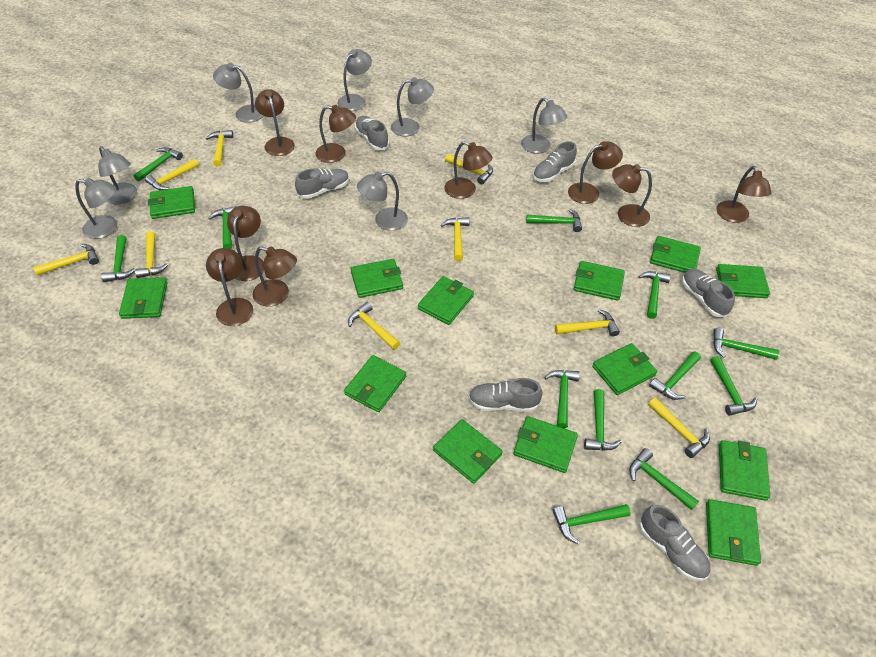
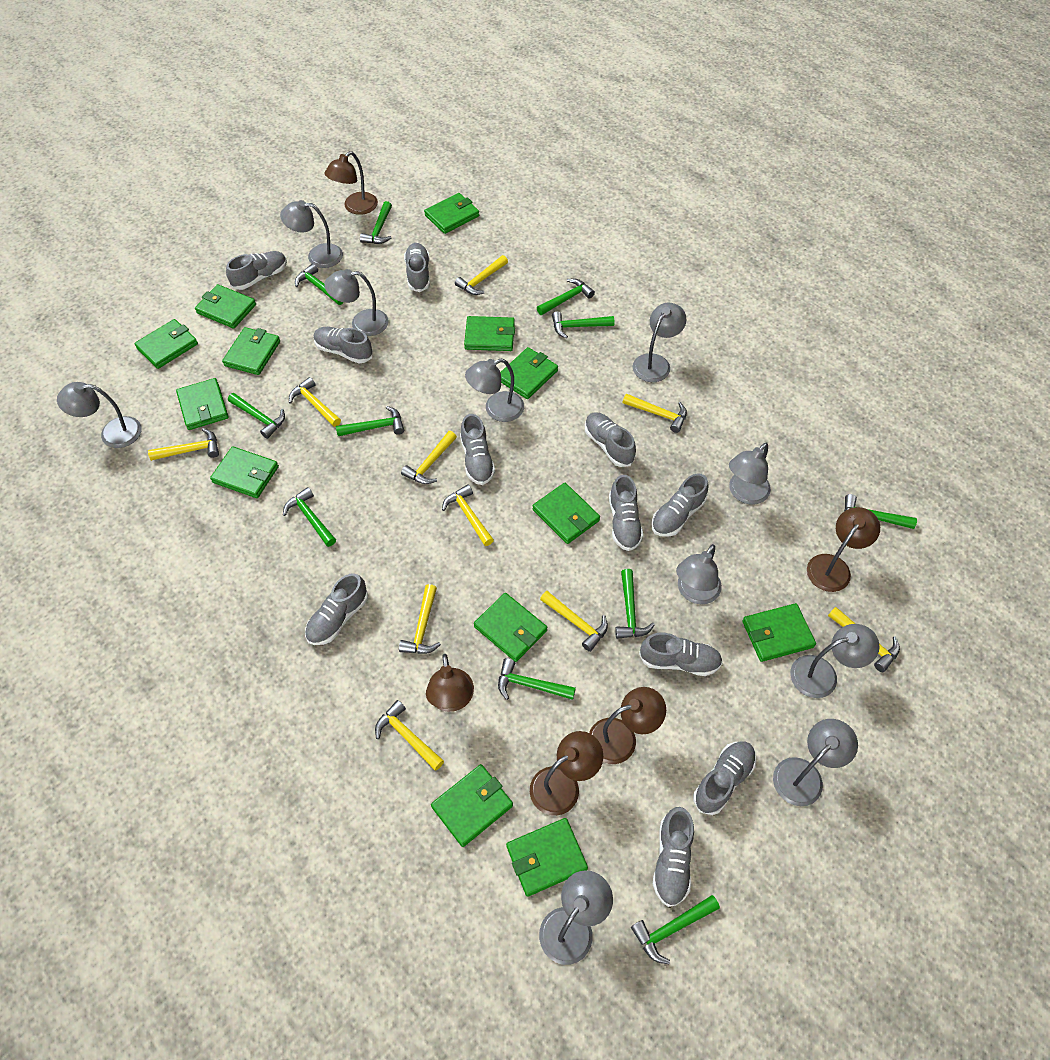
brown lamp: 9 -> 5
green hammer: 12 -> 11
grey lamp: 7 -> 10
grey shoe: 6 -> 11
yellow hammer: 9 -> 10

